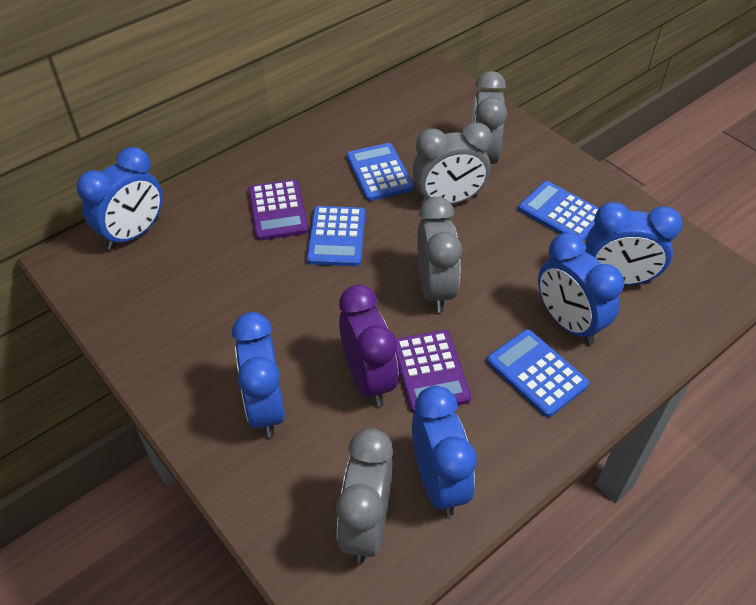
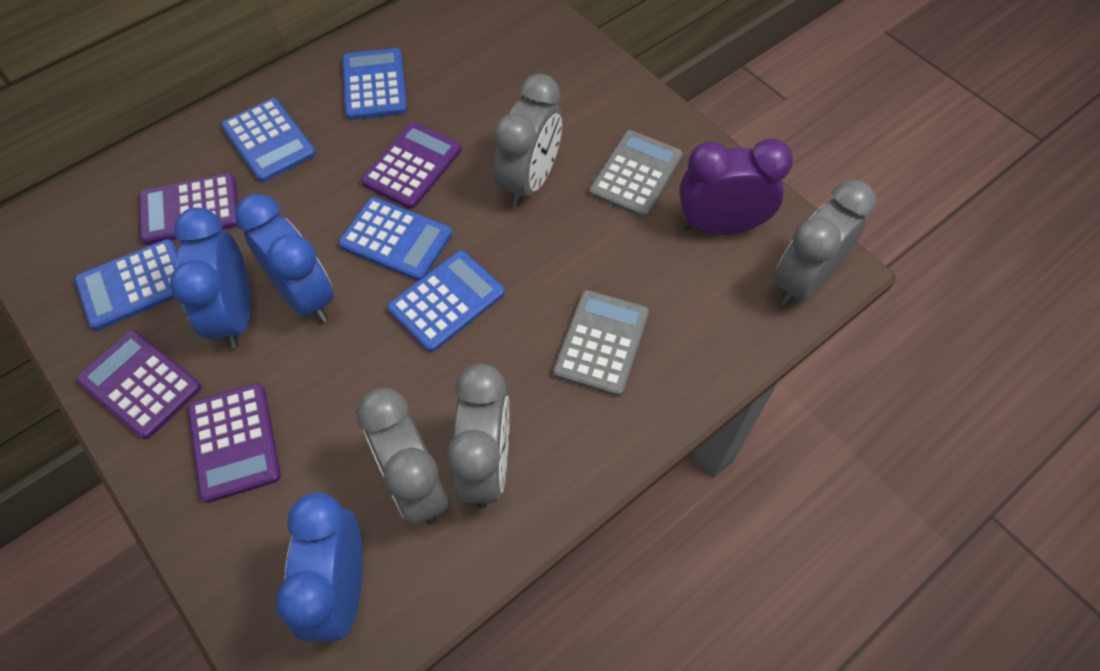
blue calculator: 4 -> 5
blue clock: 5 -> 3
grey calculator: 0 -> 2
purple calculator: 2 -> 4

